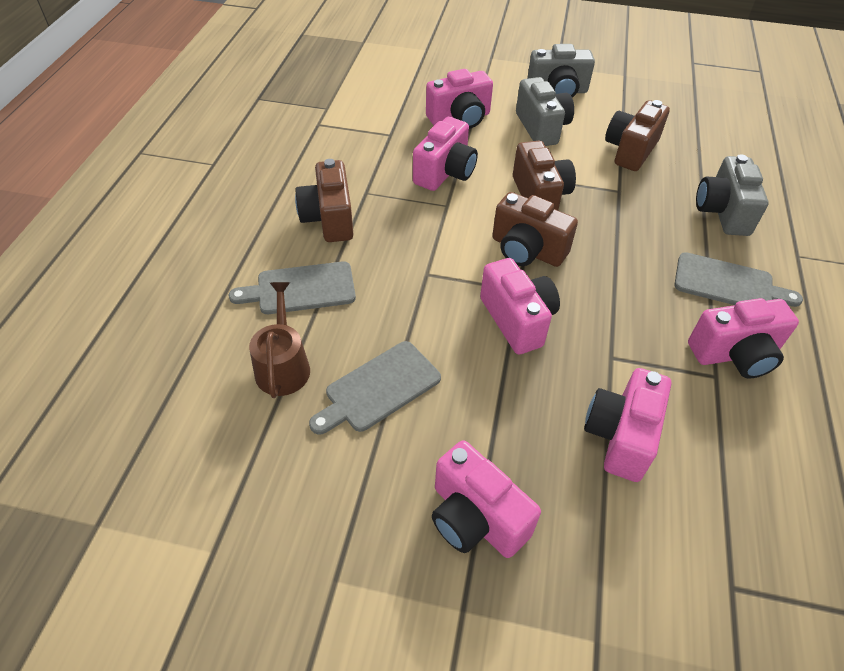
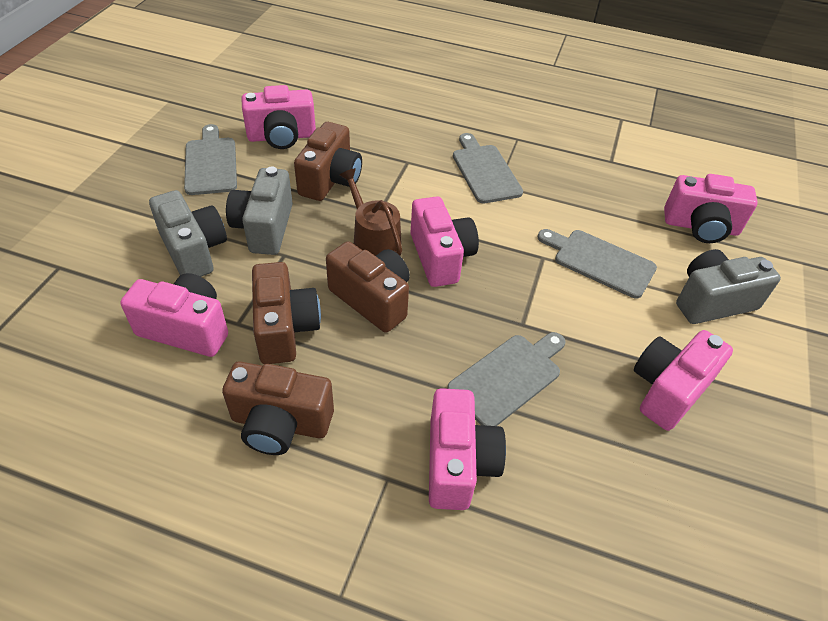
grey cutting board: 3 -> 4

